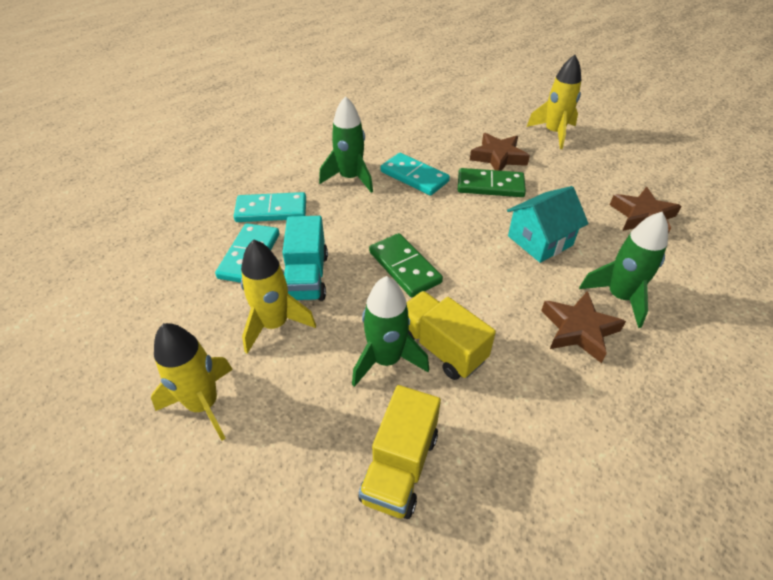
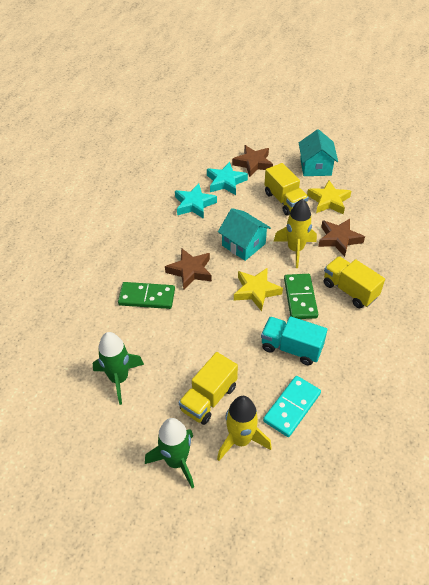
green rocket: 3 -> 2
turquoise domino: 3 -> 1
turquoise house: 1 -> 2
turquoise star: 0 -> 2
yellow rocket: 3 -> 2
yellow star: 0 -> 2
yellow truck: 2 -> 3

